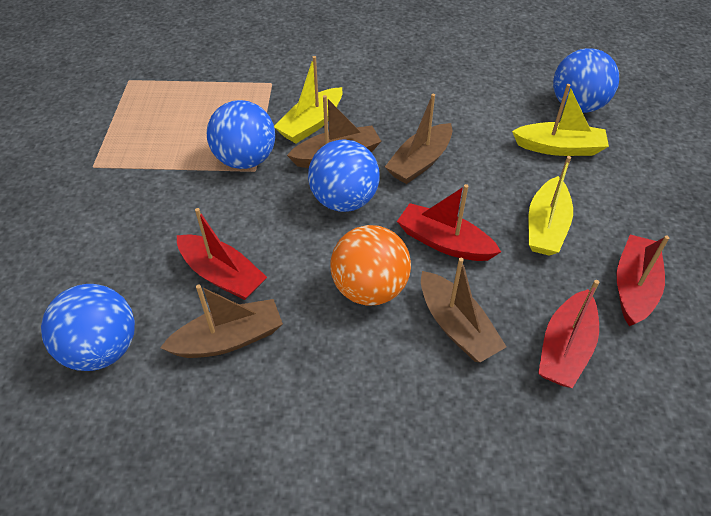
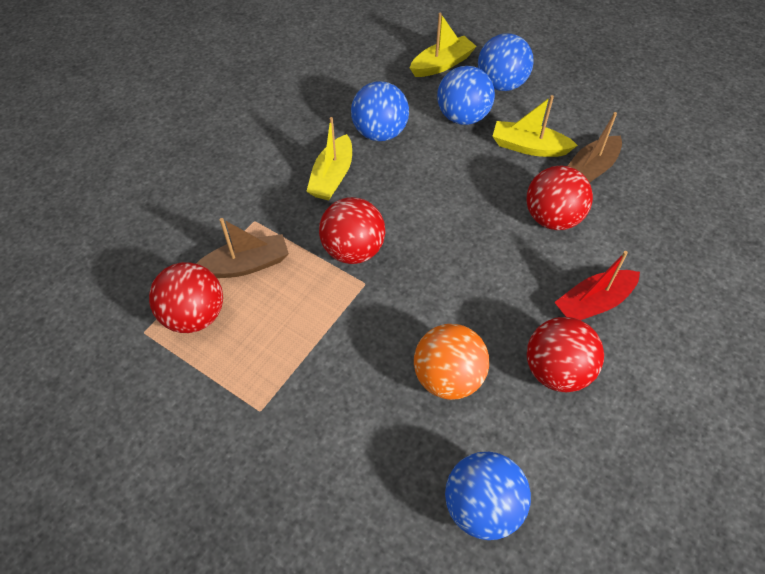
brown boat: 4 -> 2
red ball: 0 -> 4
red boat: 4 -> 1

